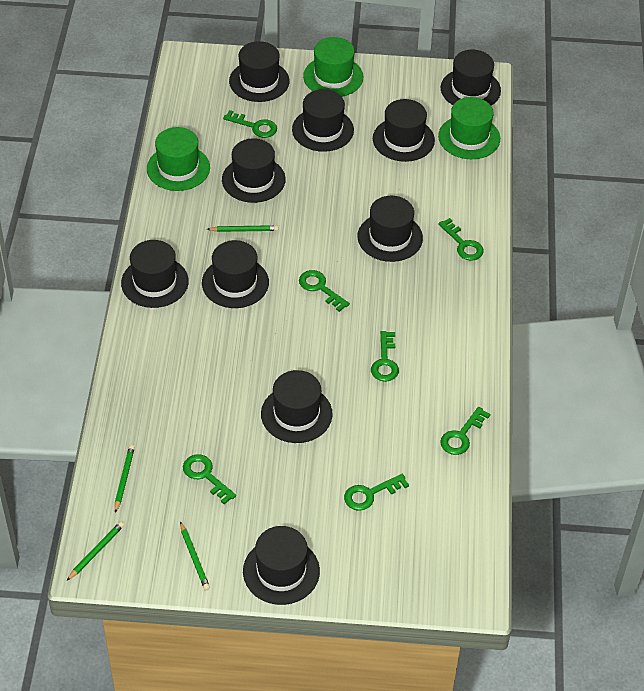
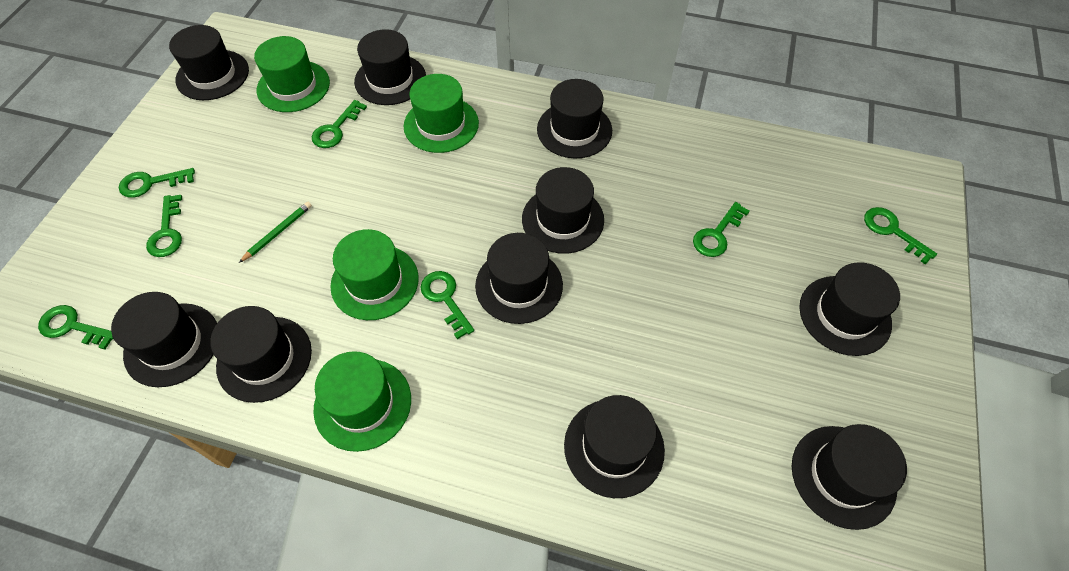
green hat: 3 -> 4
green pencil: 4 -> 1

